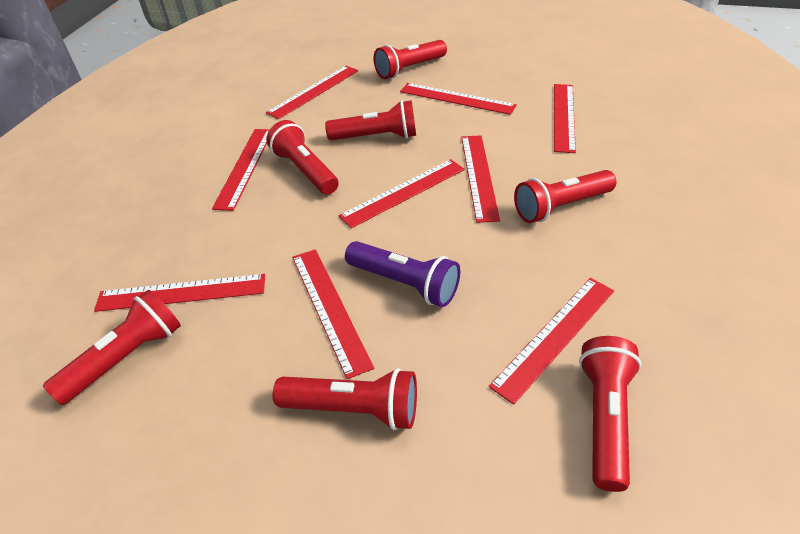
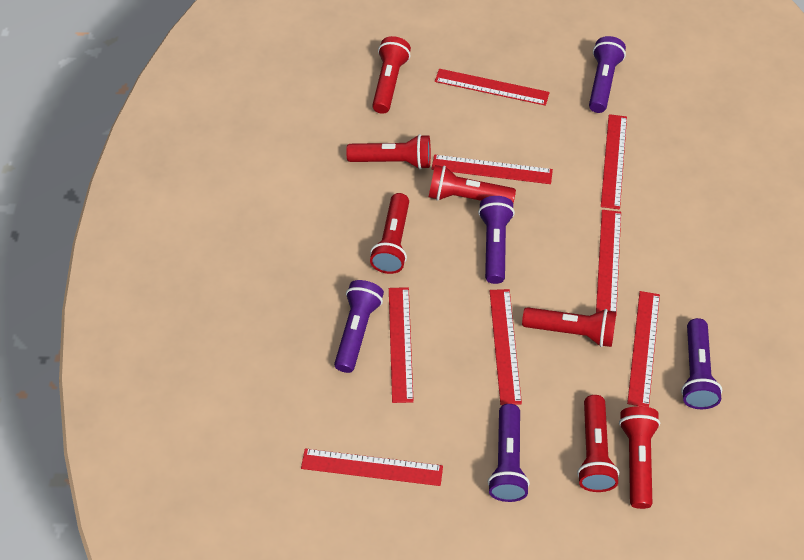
purple flashlight: 1 -> 5
red ruler: 9 -> 8

